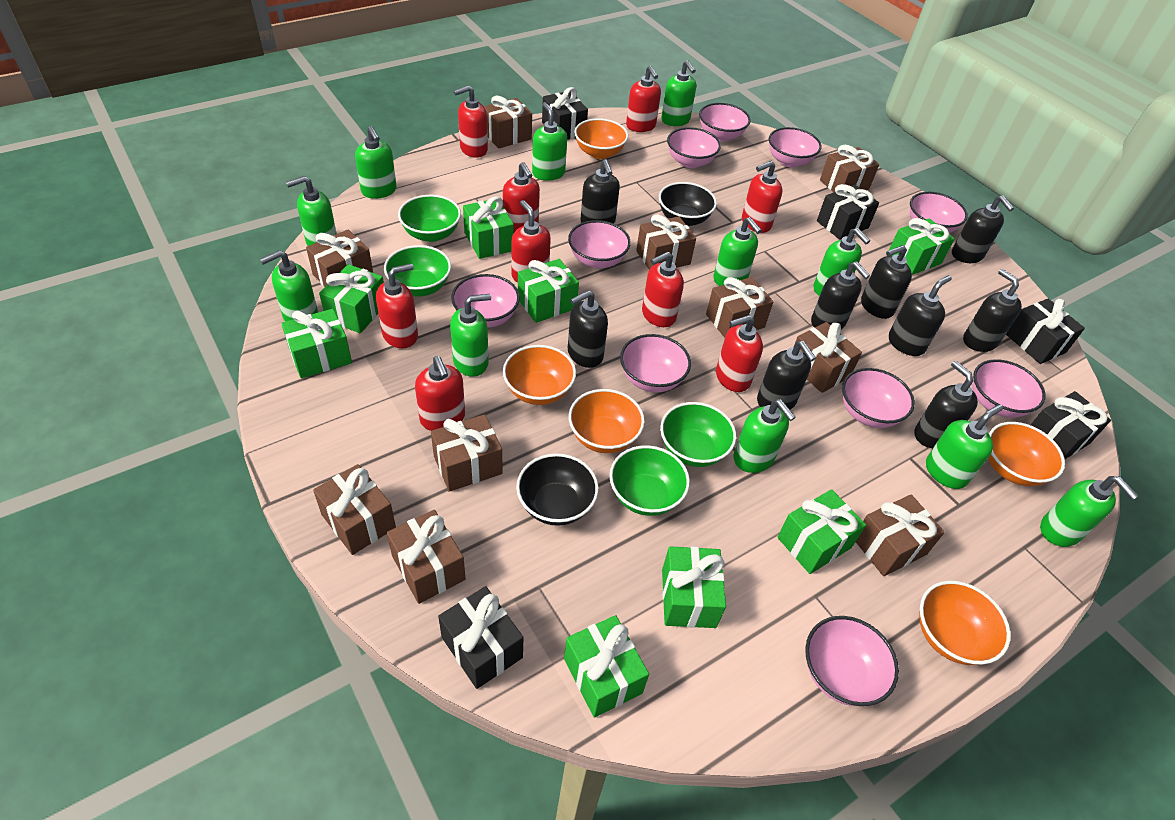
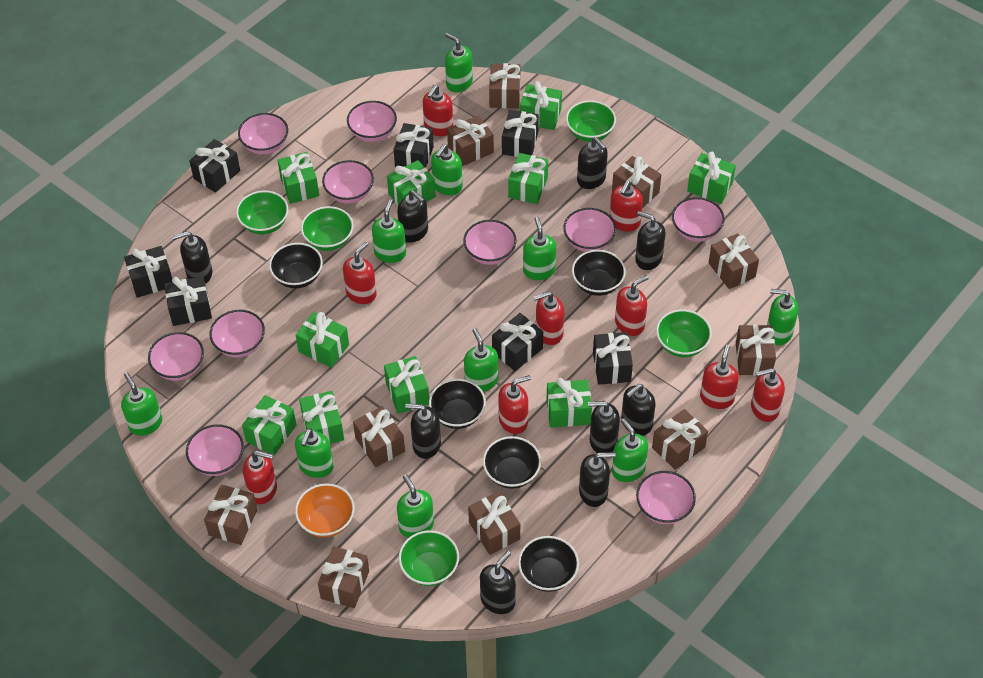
black bowl: 2 -> 5
black gift: 5 -> 7
green bowl: 4 -> 5
green gift: 8 -> 10
green soap dispenser: 11 -> 10
orange bowl: 5 -> 1

